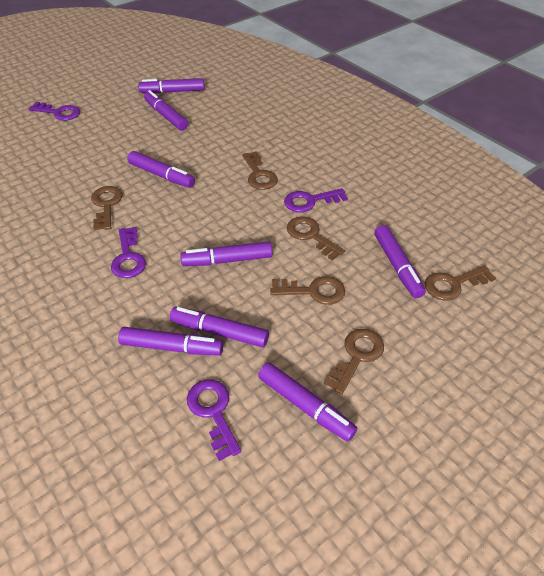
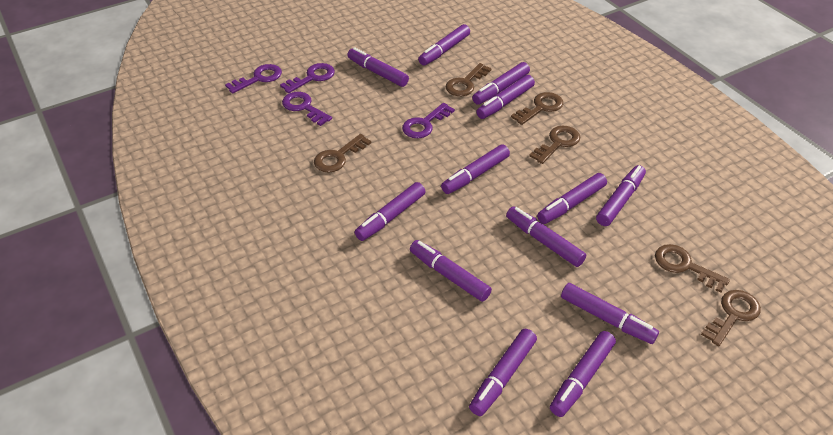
purple marker: 8 -> 13

